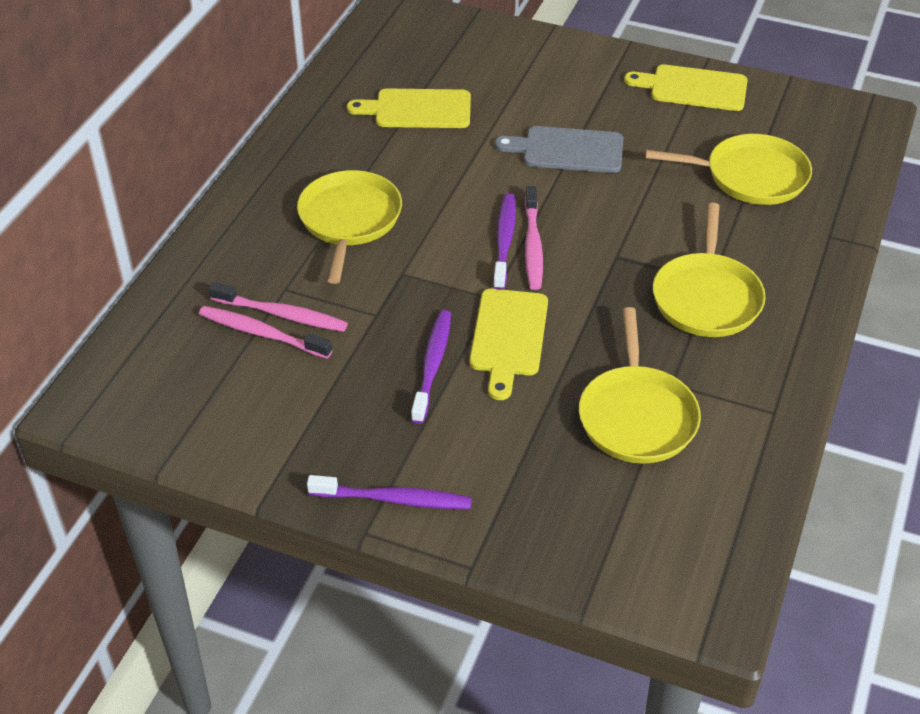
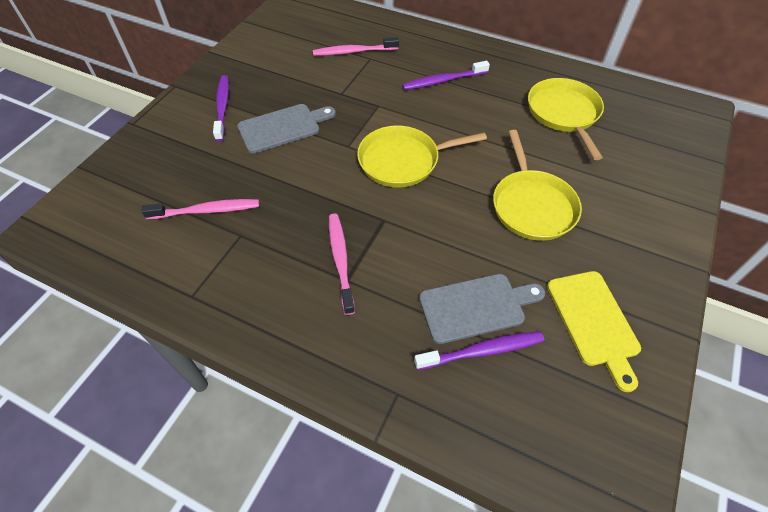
grey cutting board: 1 -> 2
yellow cutting board: 3 -> 1
yellow pan: 4 -> 3

